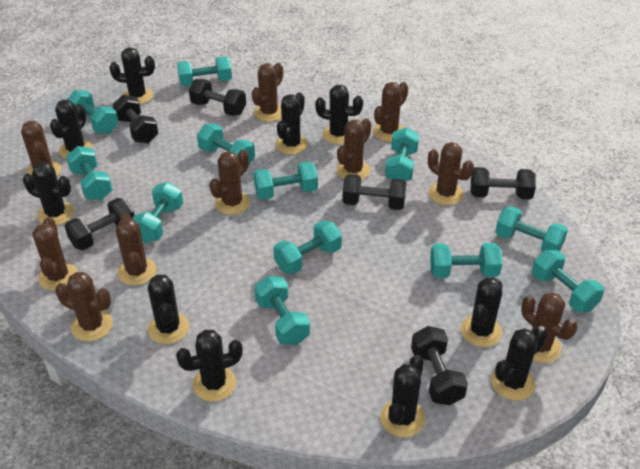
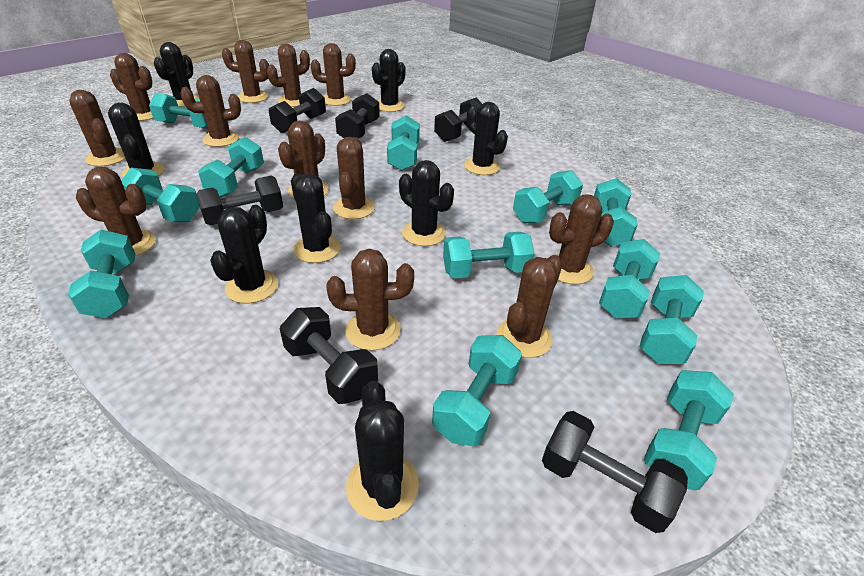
black cactus: 10 -> 8
brown cactus: 10 -> 12

